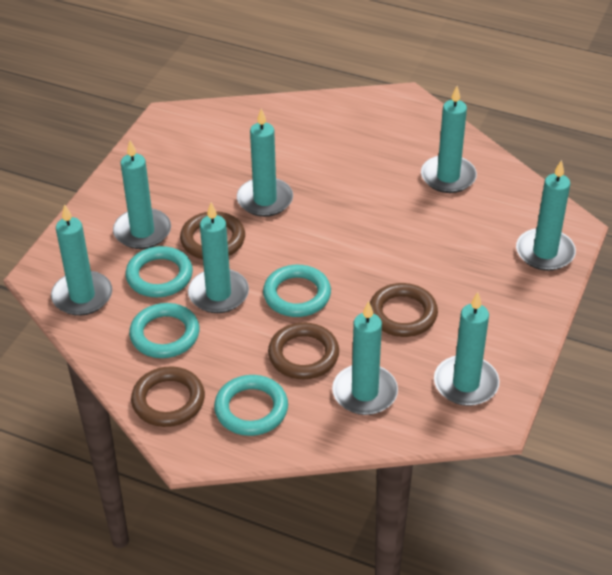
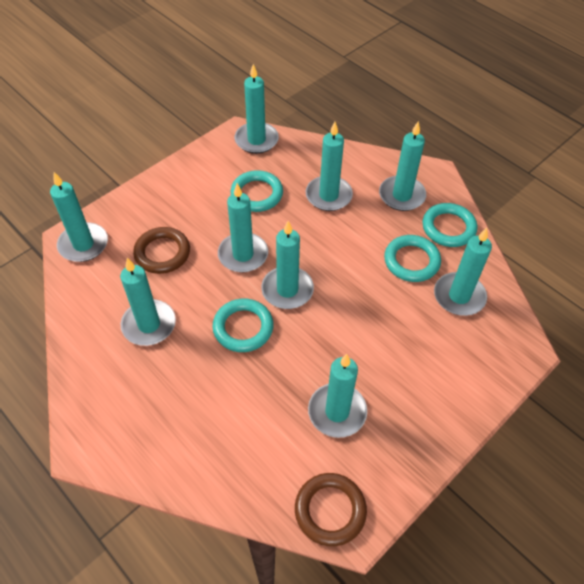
brown ring: 4 -> 2
turquoise candle: 8 -> 9

